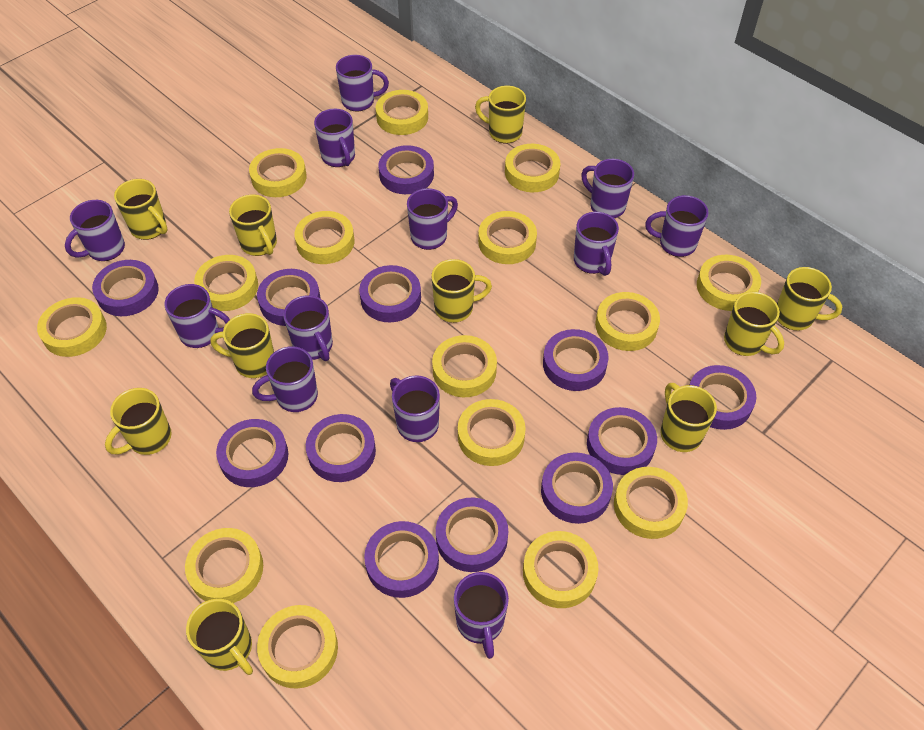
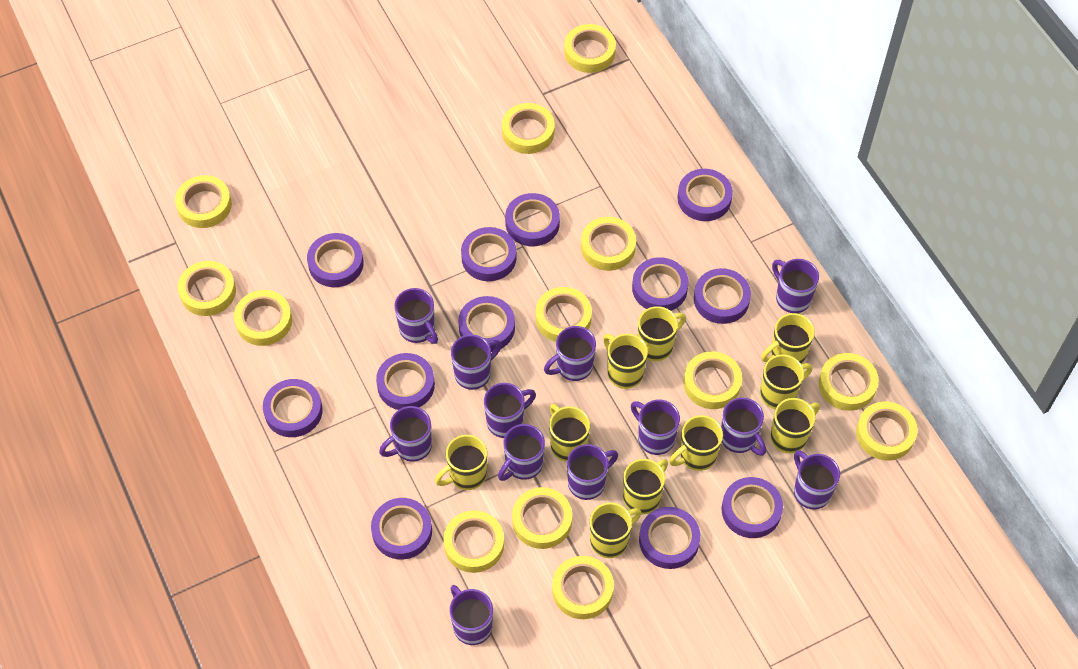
yellow tape: 15 -> 13

